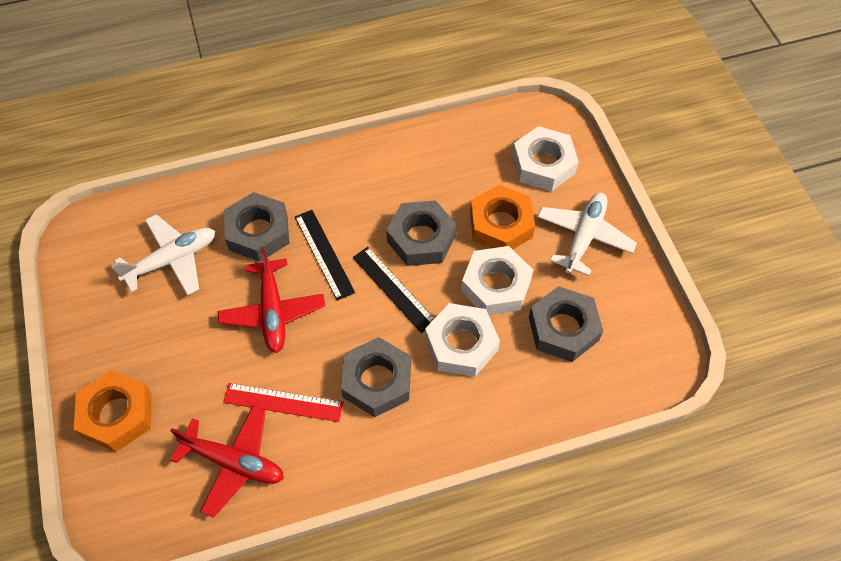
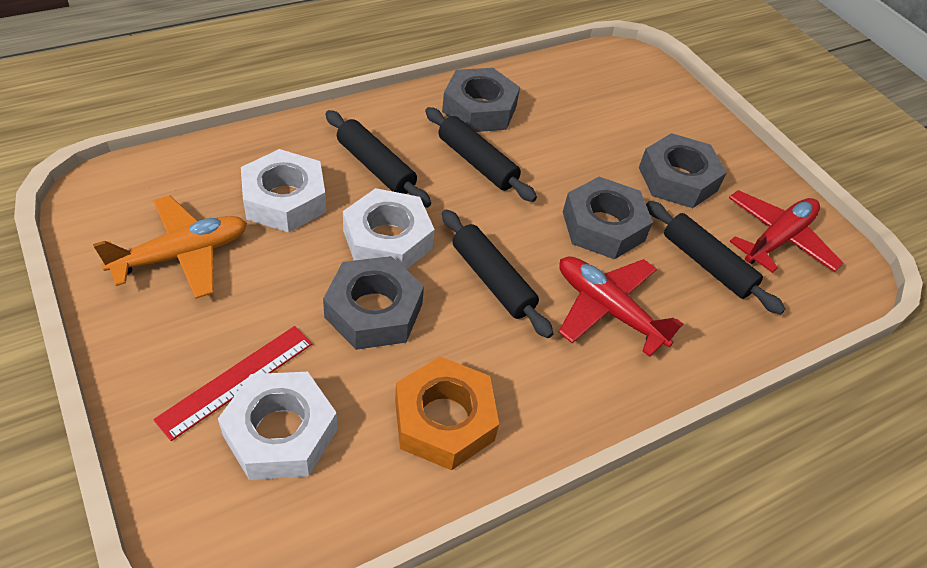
black rolling pin: 0 -> 4
black ruler: 2 -> 0
orange nut: 2 -> 1
orange plane: 0 -> 1
white plane: 2 -> 0

